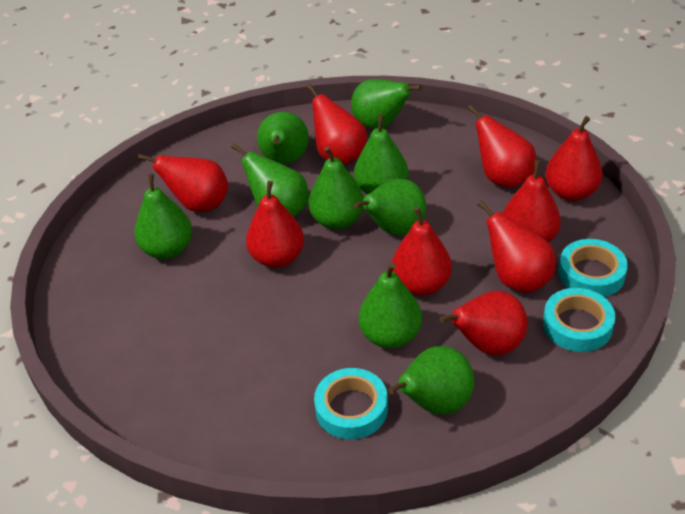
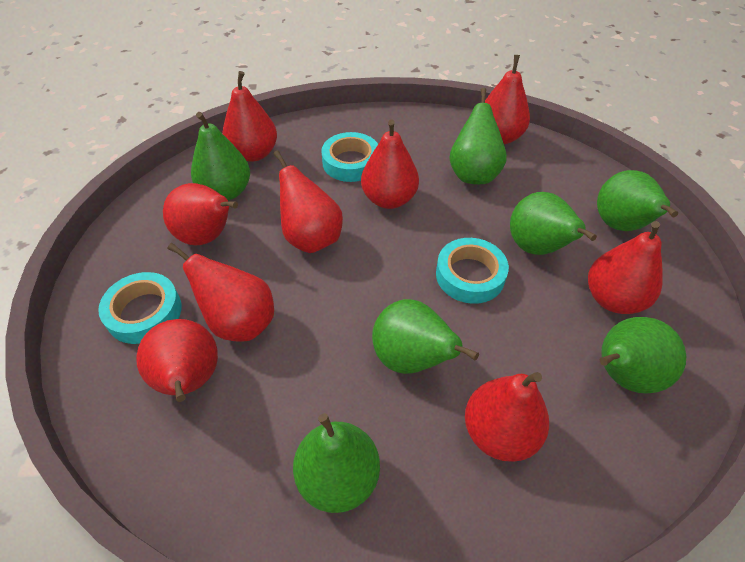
green pear: 9 -> 7

